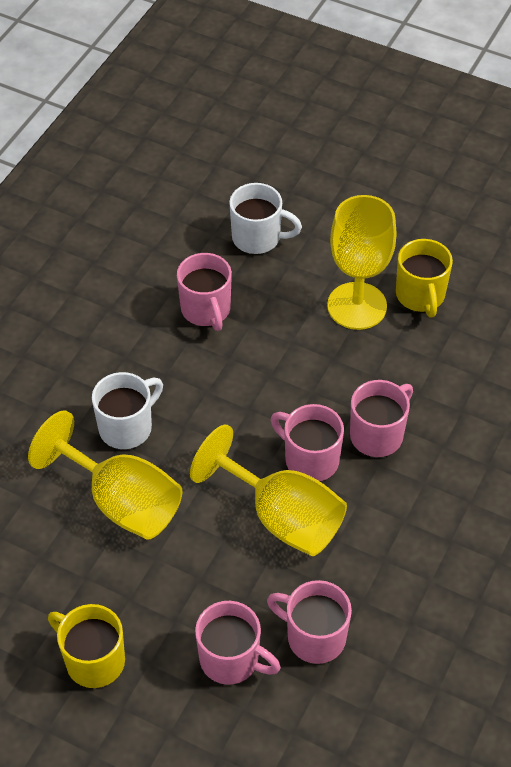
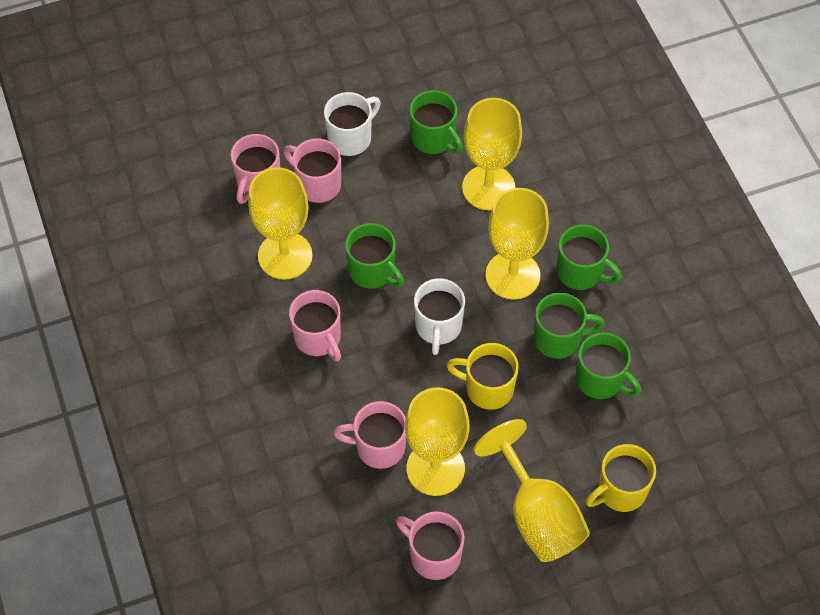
green mug: 0 -> 5
yellow goblet: 3 -> 5

